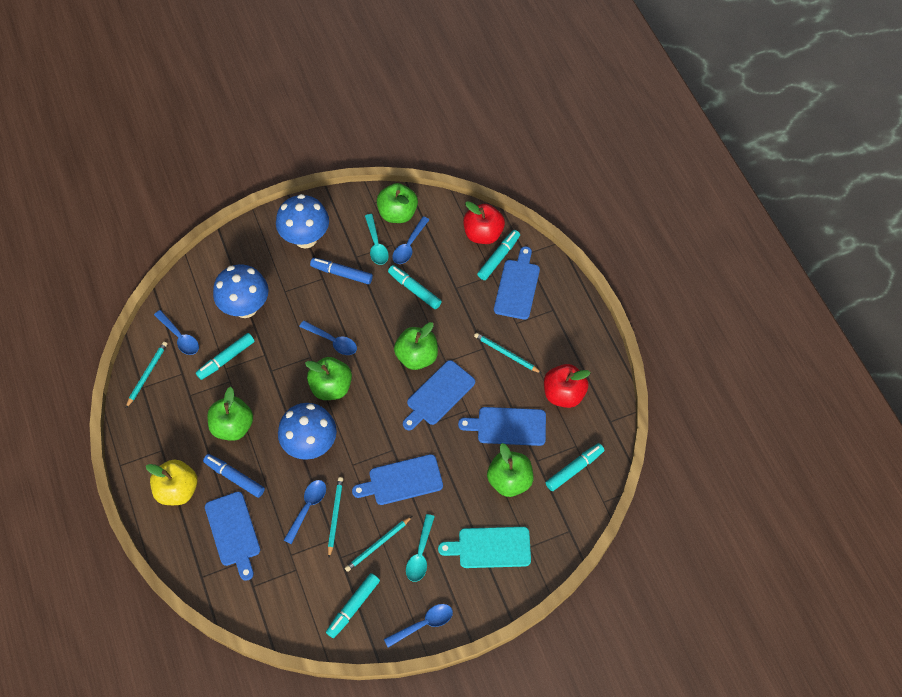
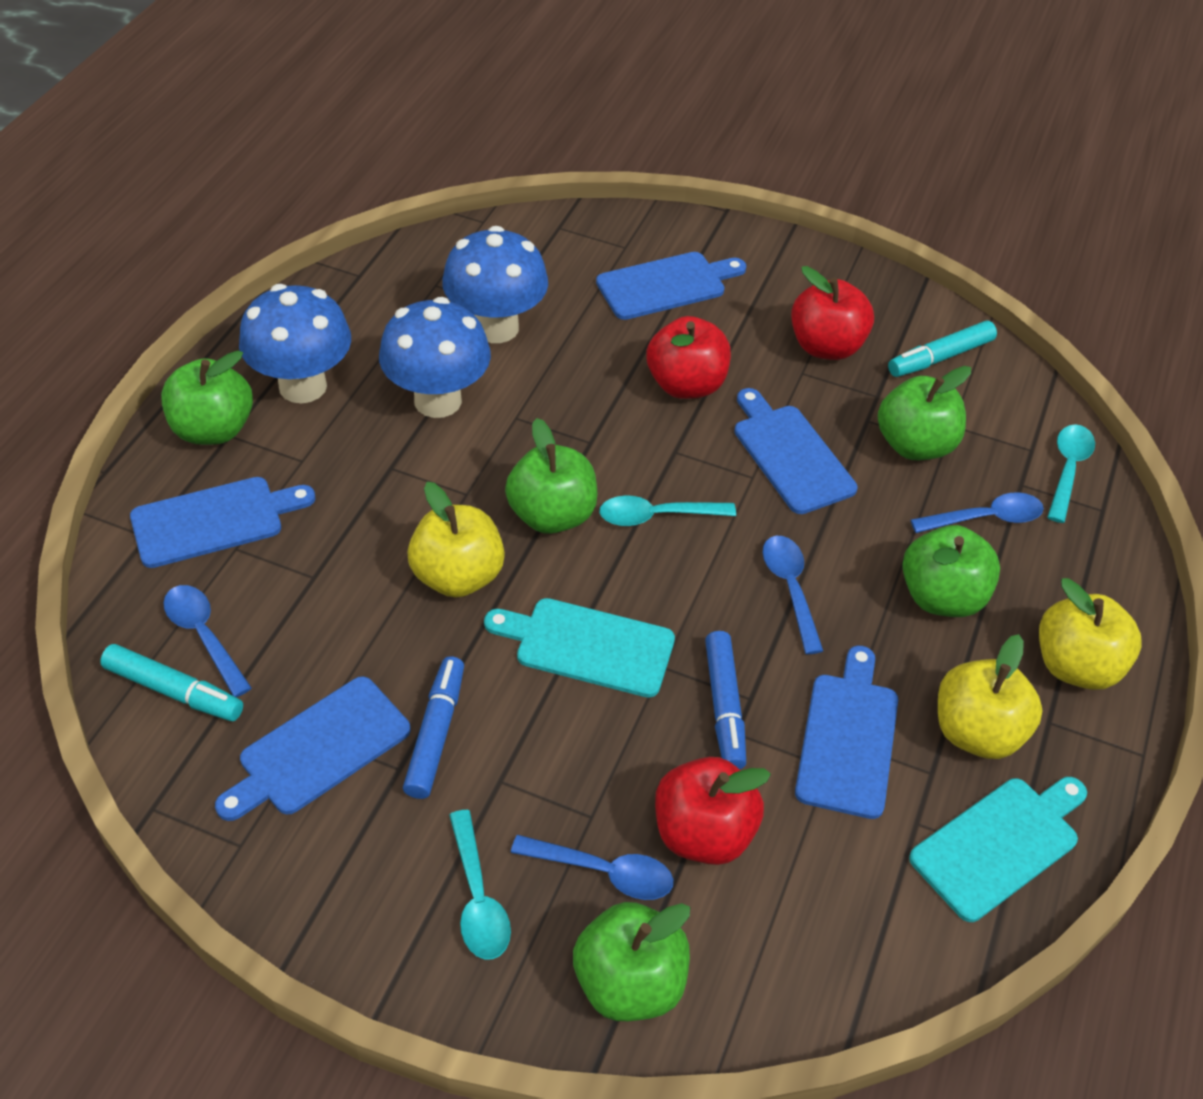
blue spoon: 5 -> 4
red apple: 2 -> 3
turquoise cutting board: 1 -> 2
turquoise marker: 5 -> 2
turquoise pencil: 4 -> 0
turquoise spoon: 2 -> 3
yellow apple: 1 -> 3

